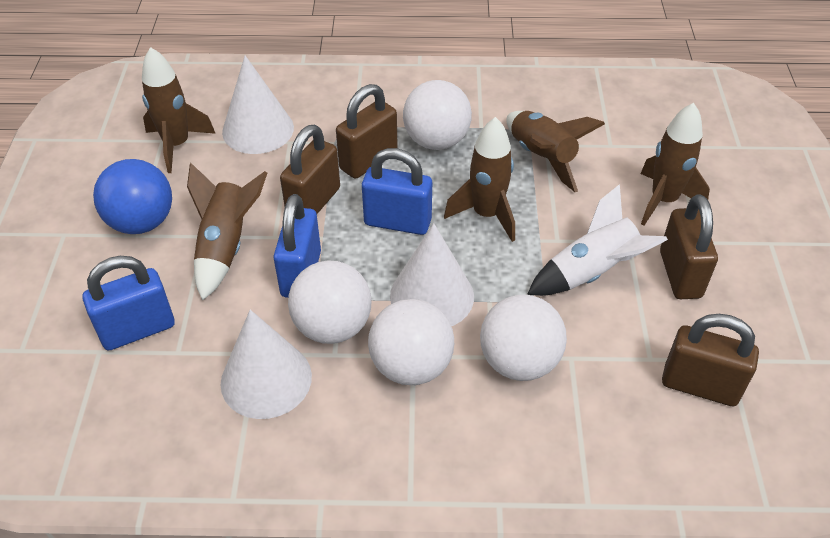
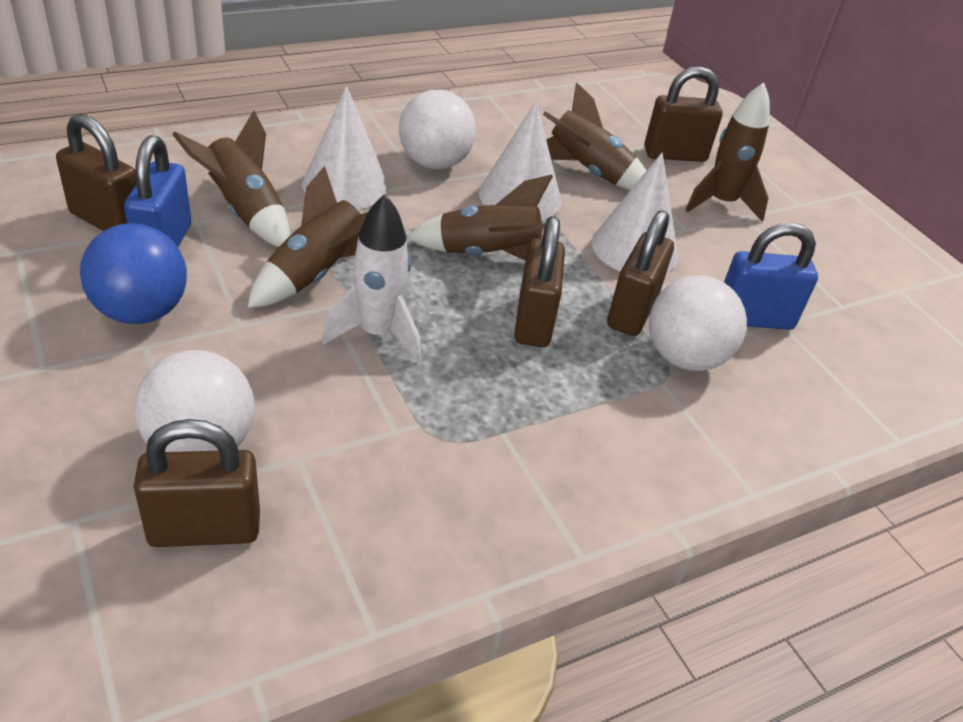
blue padlock: 3 -> 2
brown padlock: 4 -> 5
white ball: 4 -> 3

